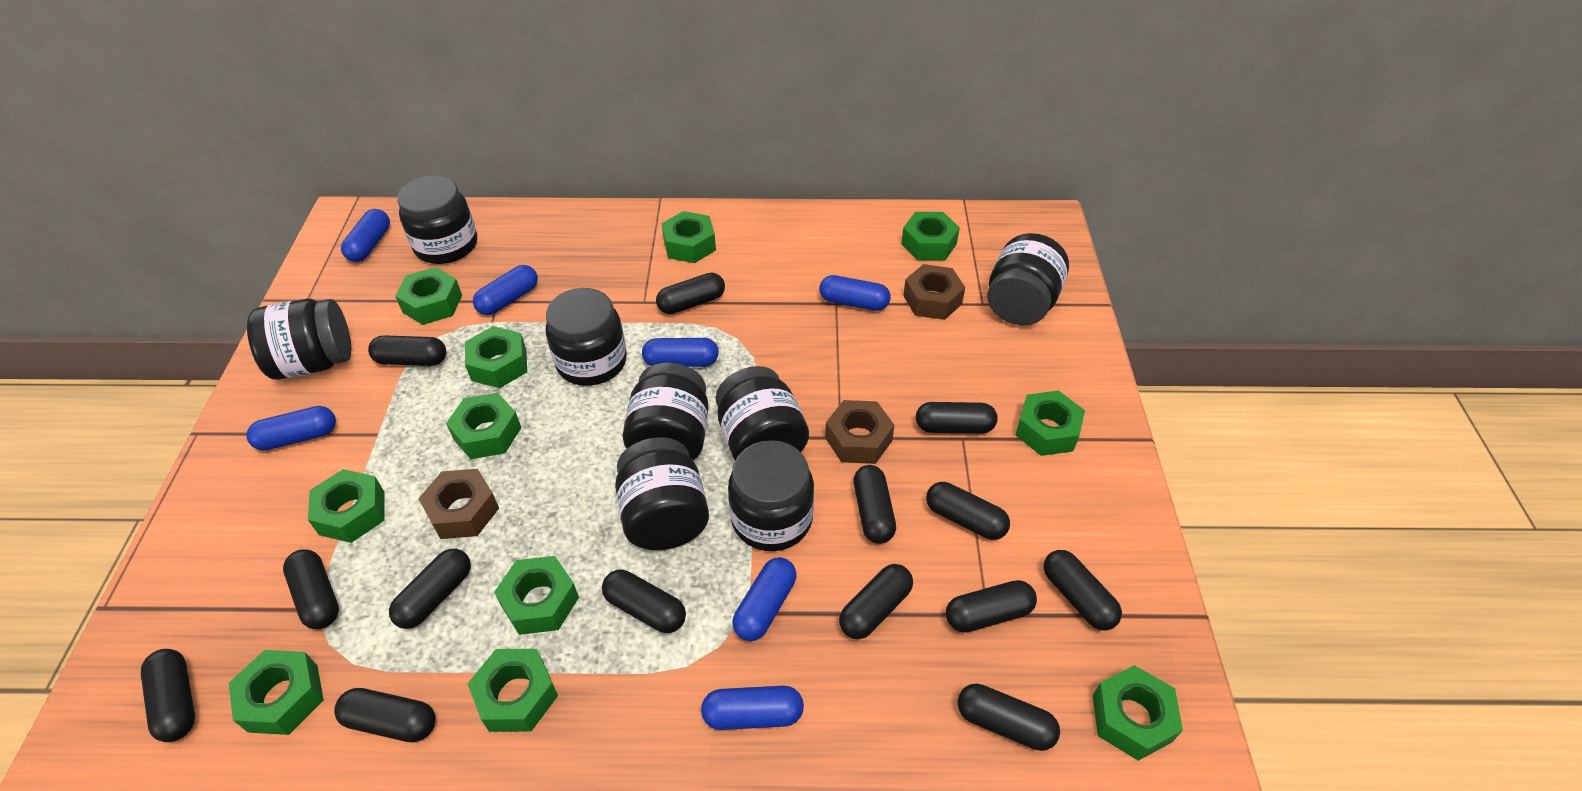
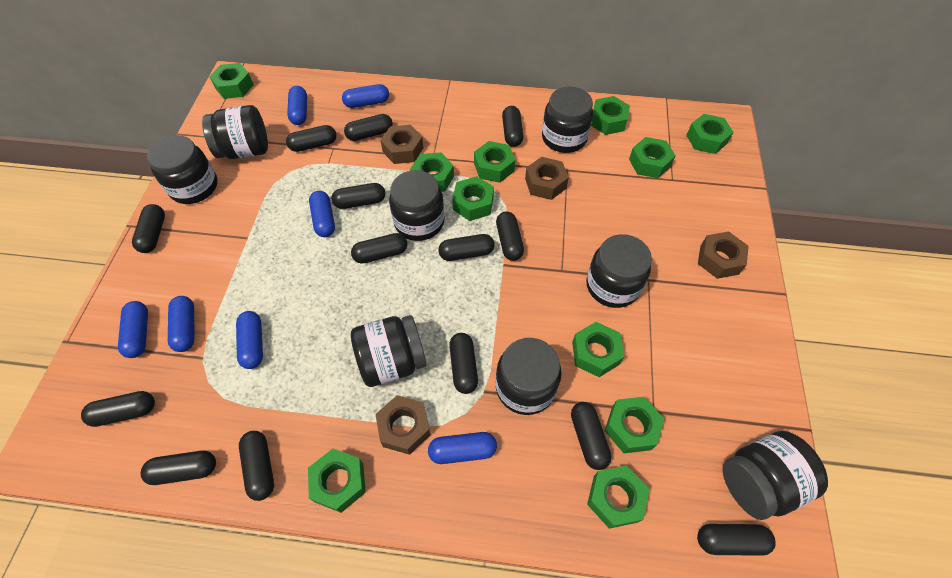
brown nut: 3 -> 4

